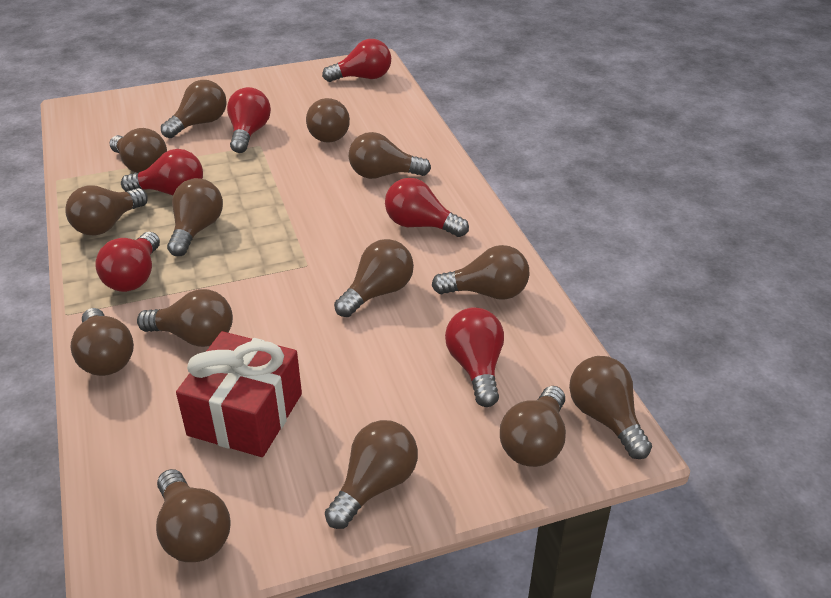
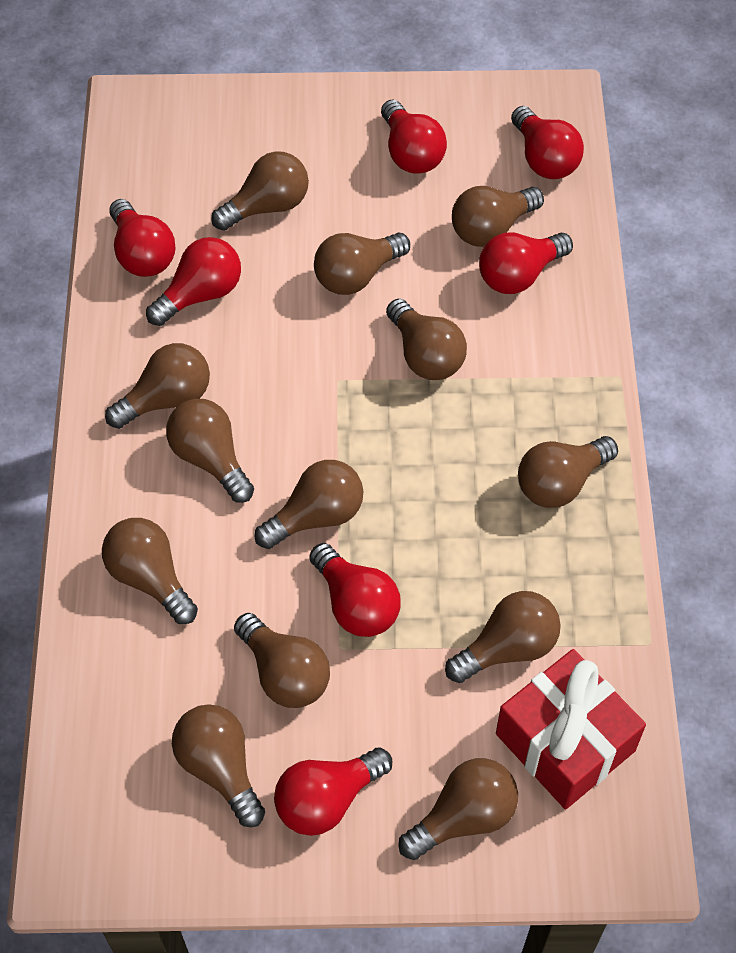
brown light bulb: 14 -> 13
red light bulb: 6 -> 7

